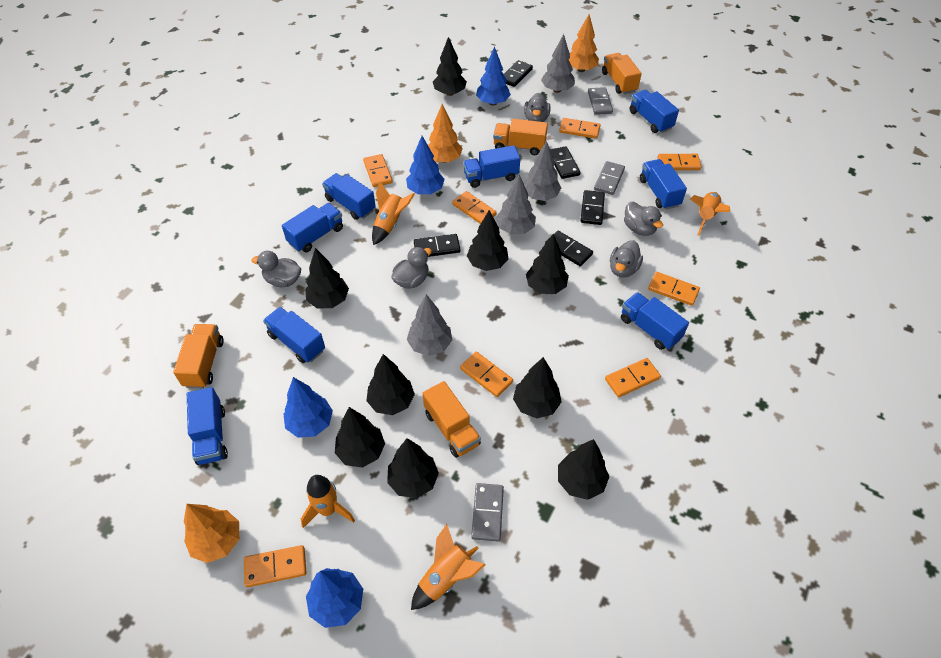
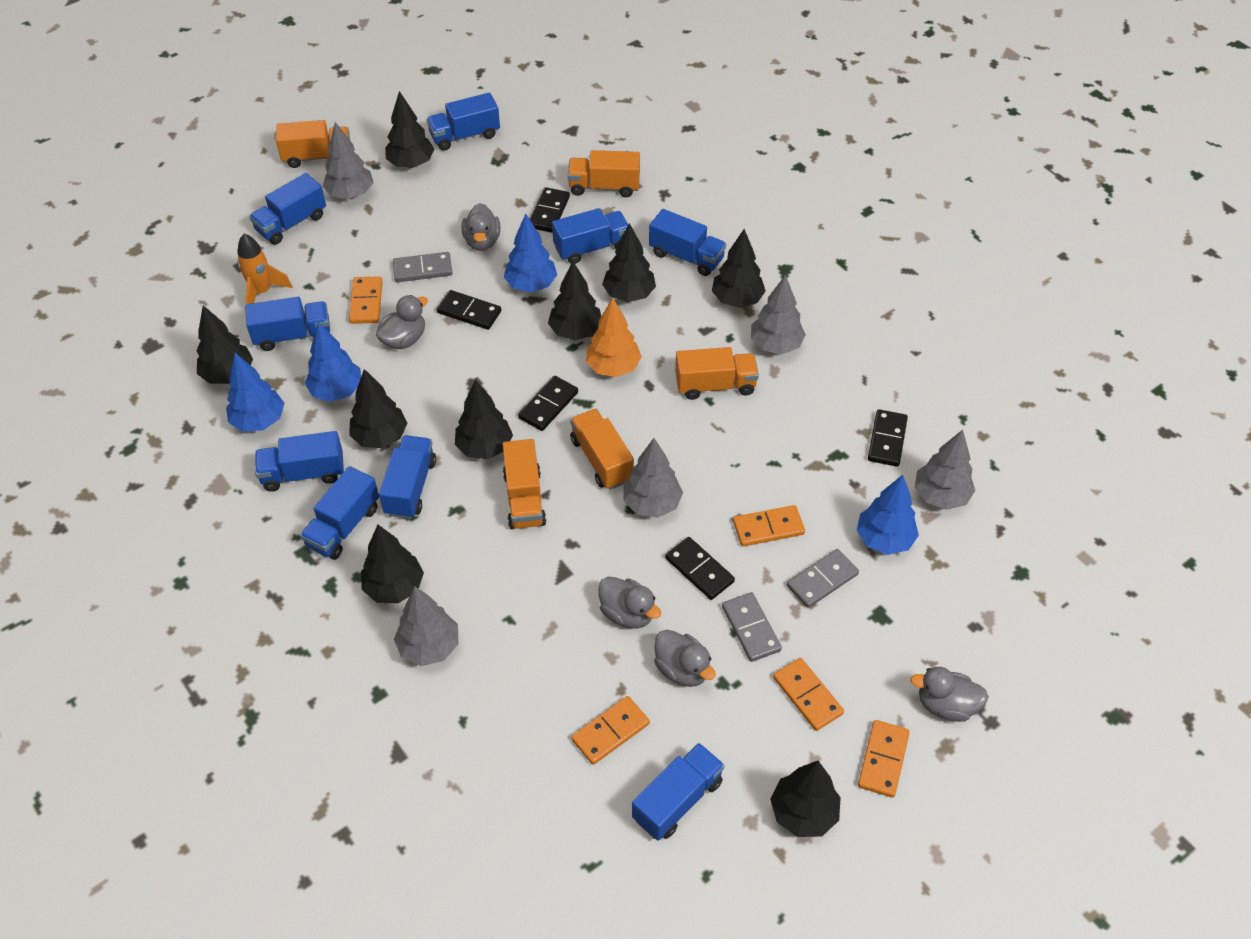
blue truck: 8 -> 9
grey tree: 4 -> 5
orange domino: 8 -> 5
orange rocket: 4 -> 1
orange tree: 3 -> 1
orange truck: 4 -> 5

